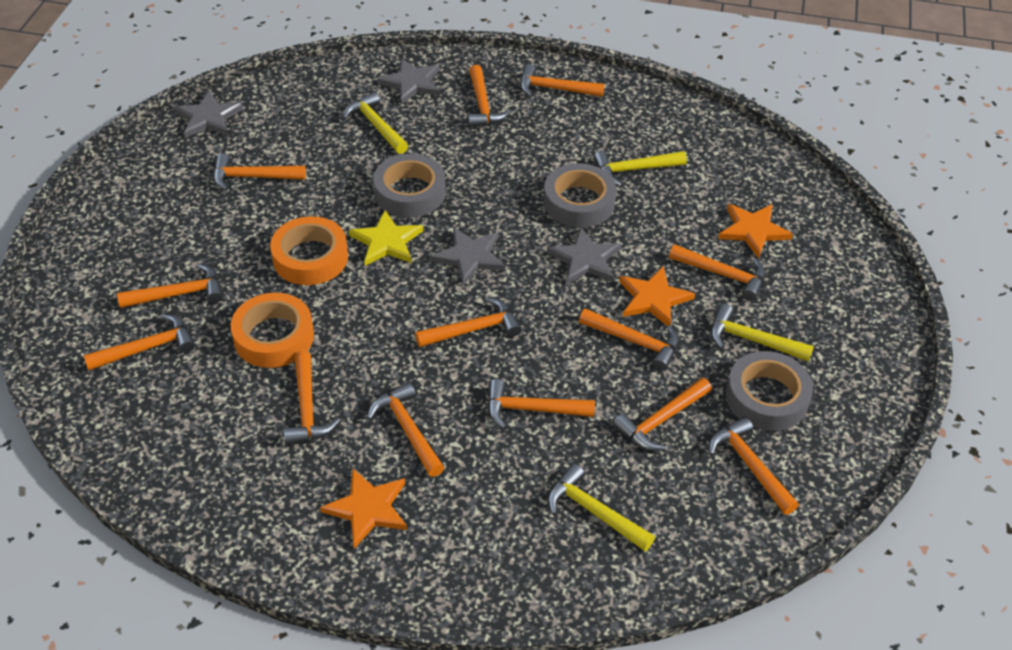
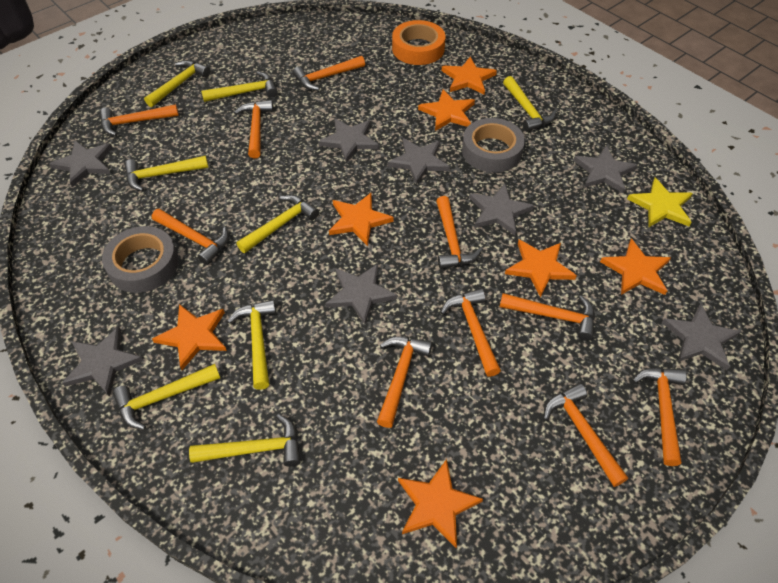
grey star: 4 -> 8
grey tape: 3 -> 2
orange hammer: 13 -> 10
orange star: 3 -> 7
orange tape: 2 -> 1
yellow hammer: 4 -> 8

